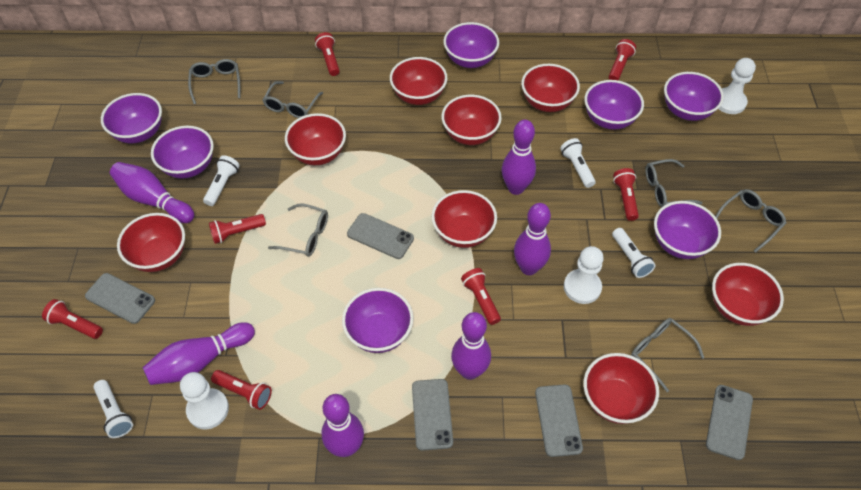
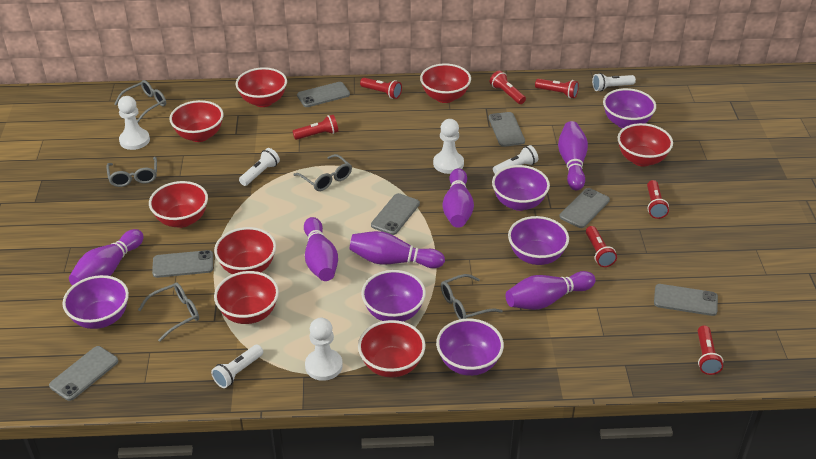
grey glasses: 6 -> 5
grey phone: 5 -> 7
purple bowl: 7 -> 6

